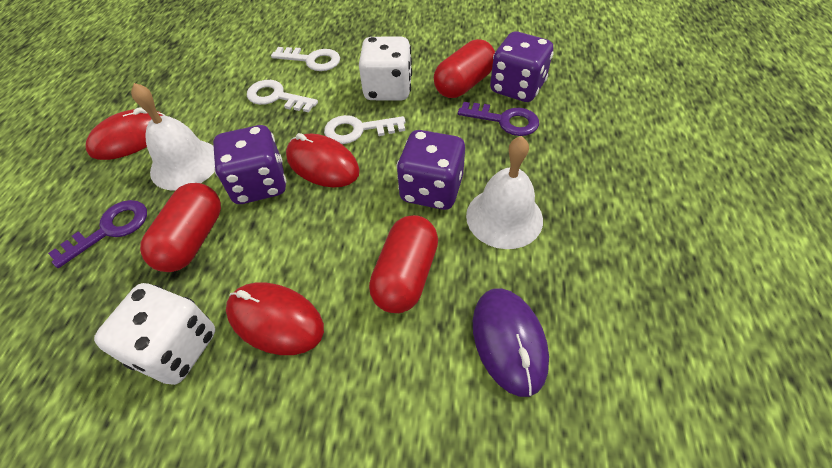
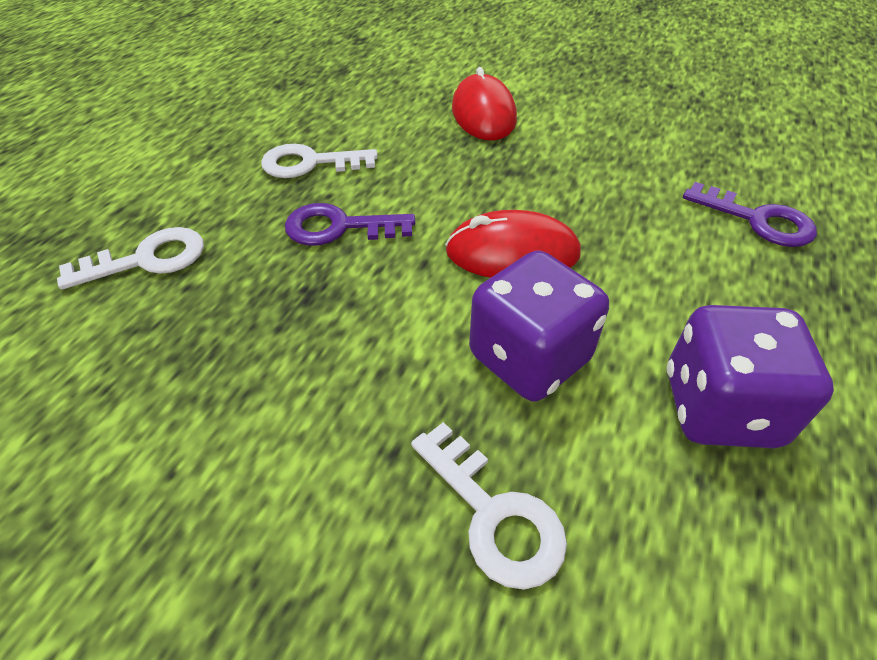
purple dice: 3 -> 2
purple mouse: 1 -> 0
red capsule: 3 -> 0
red mouse: 3 -> 2
white bell: 2 -> 0
white dice: 2 -> 0

